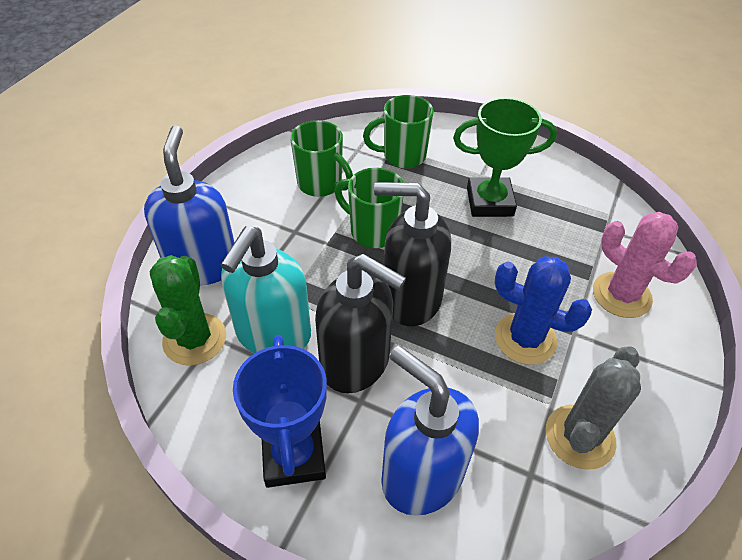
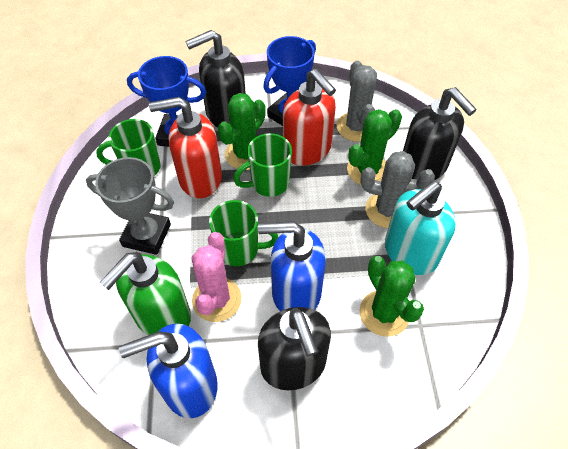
black soap dispenser: 2 -> 3
blue cactus: 1 -> 0
blue trophy: 1 -> 2
green cactus: 1 -> 3
green soap dispenser: 0 -> 1
green trophy: 1 -> 0
grey cactus: 1 -> 2
grey trophy: 0 -> 1
red soap dispenser: 0 -> 2

